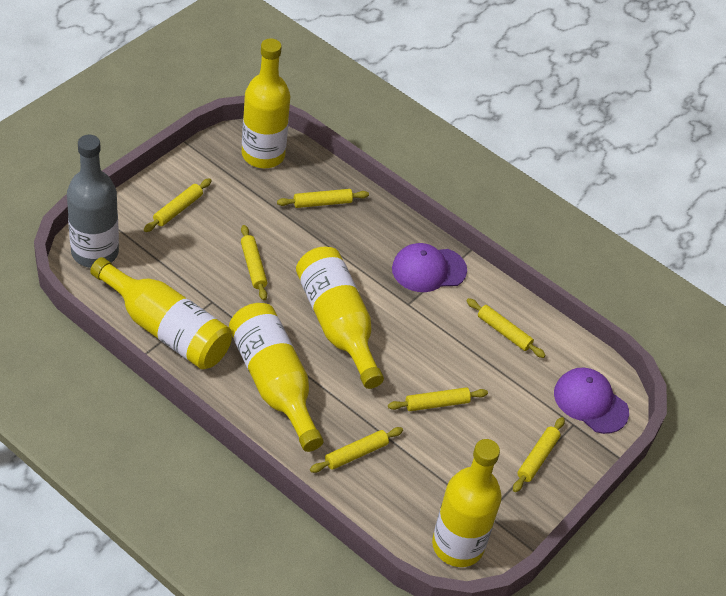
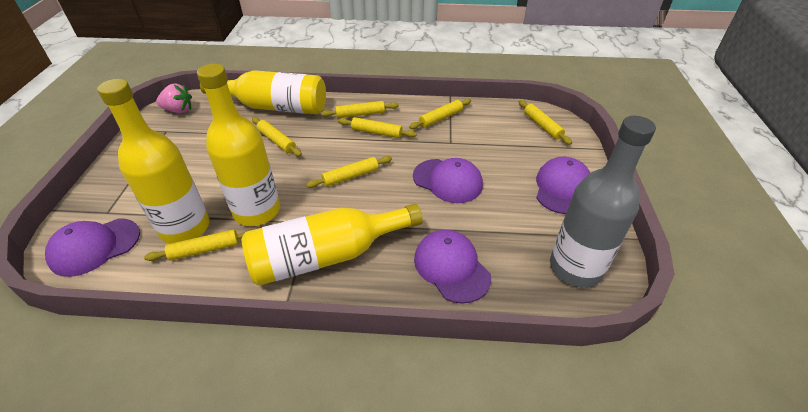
pink strawberry: 0 -> 1
purple cap: 2 -> 4
yellow bottle: 5 -> 4

